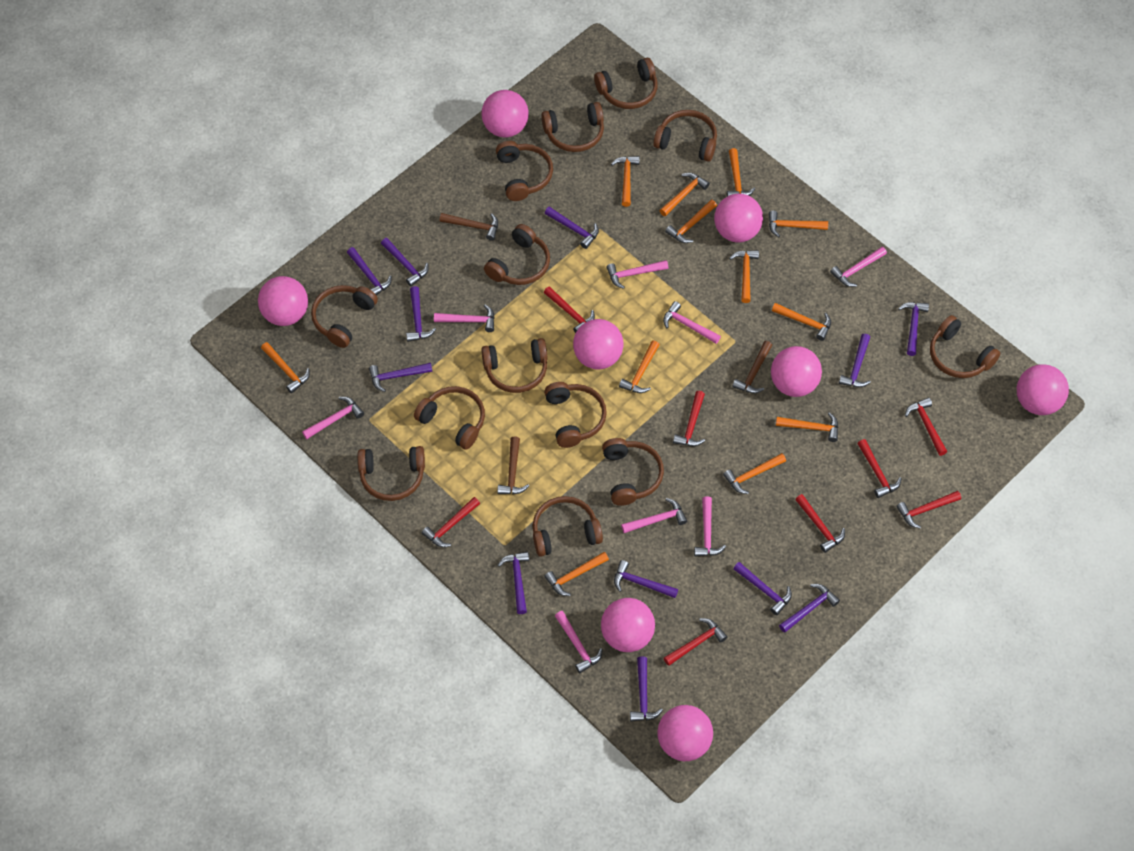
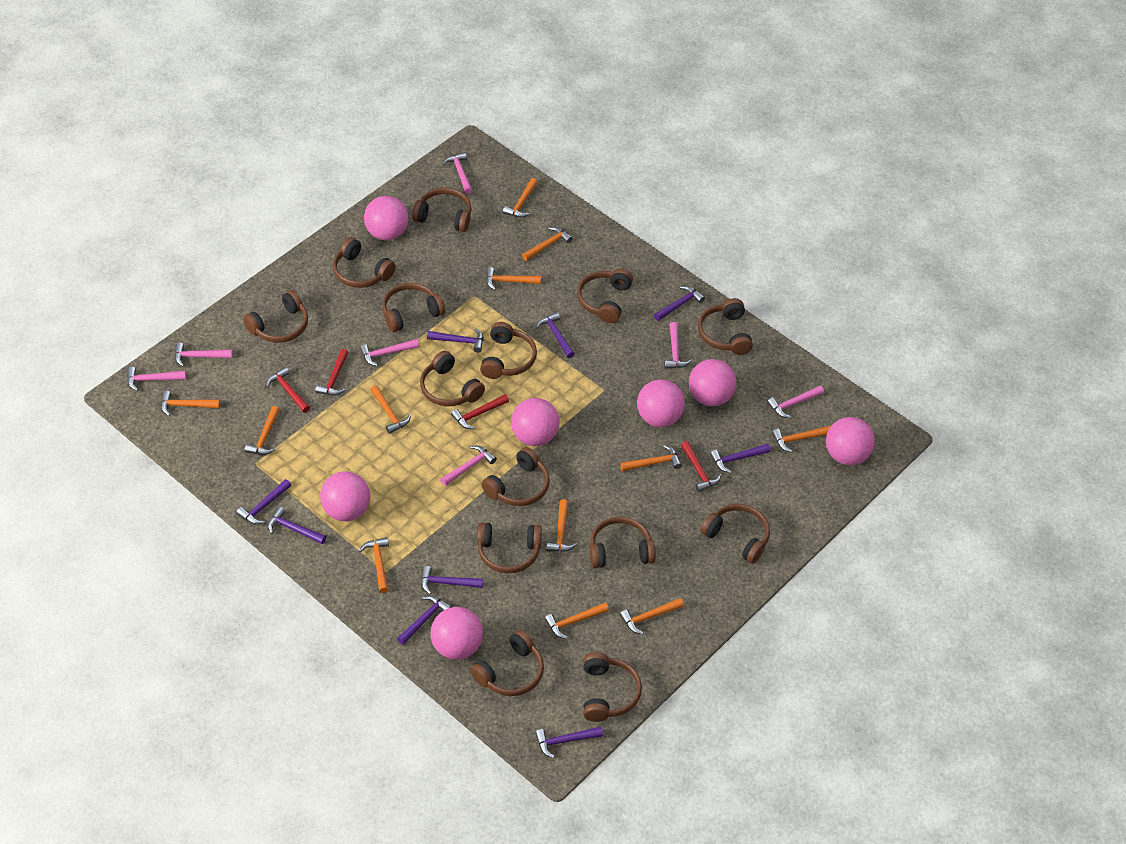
brown hammer: 3 -> 0
brown headphones: 13 -> 14
pink ball: 8 -> 7
pink hammer: 8 -> 7
purple hammer: 12 -> 9
red hammer: 8 -> 4

